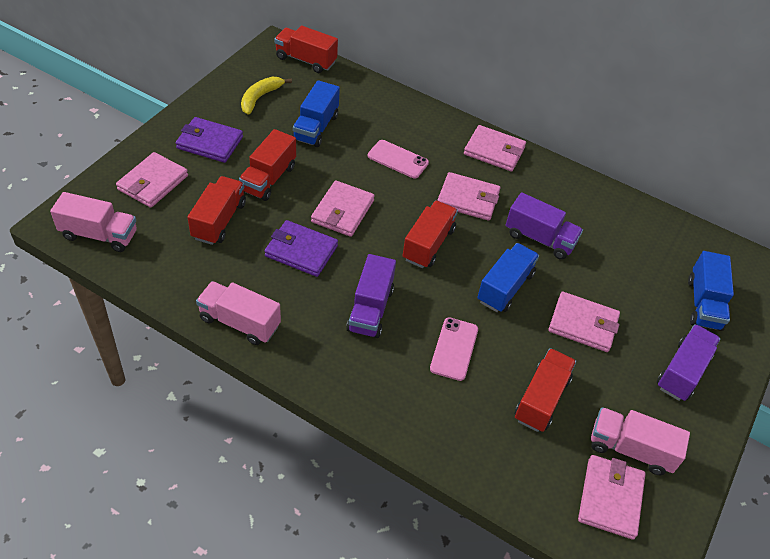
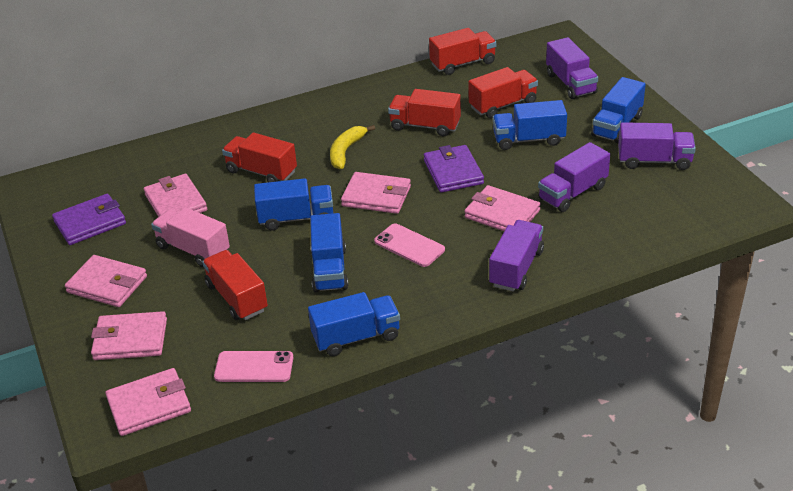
blue truck: 3 -> 5
pink truck: 3 -> 1
purple truck: 3 -> 4

